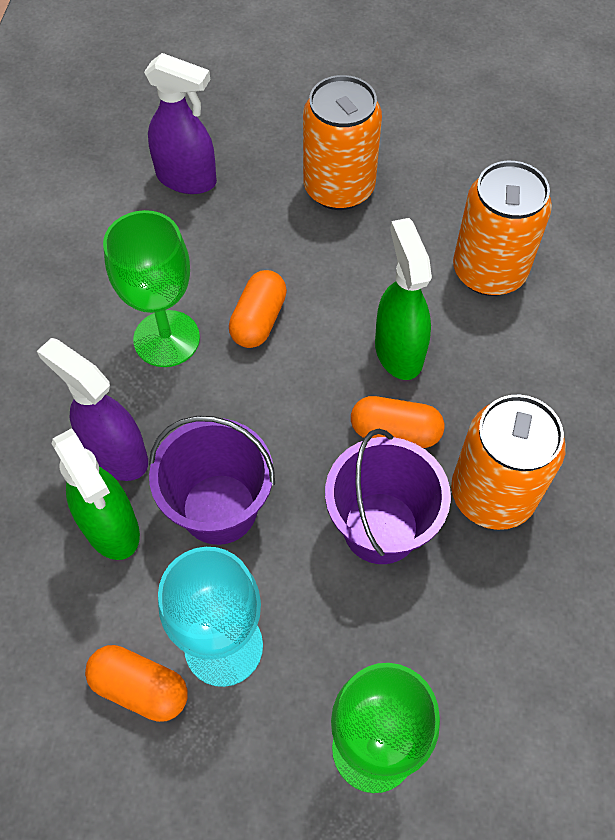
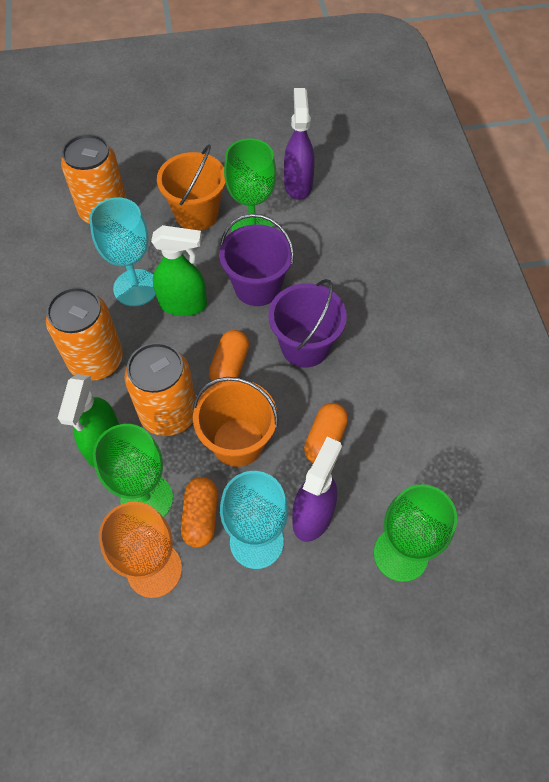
green goblet: 2 -> 3
orange bucket: 0 -> 2
orange goblet: 0 -> 1
turquoise goblet: 1 -> 2

